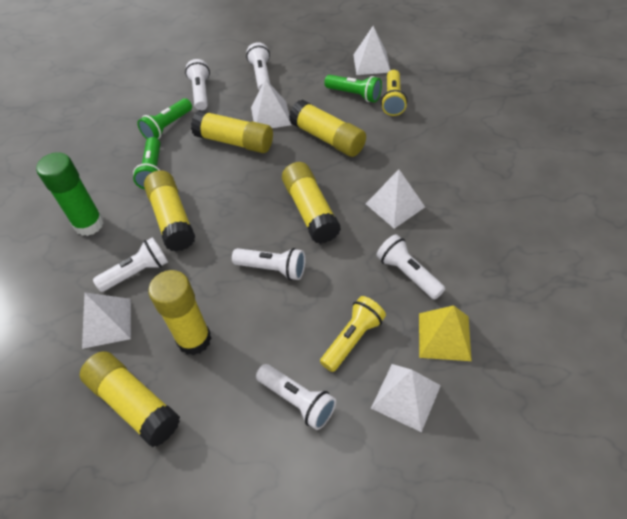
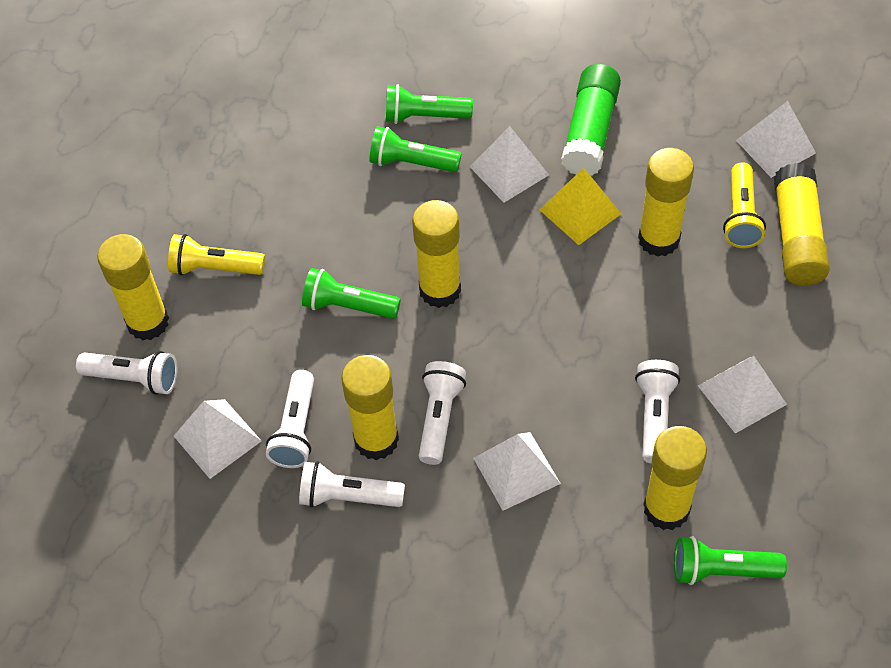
green flashlight: 3 -> 4
white flashlight: 6 -> 5

